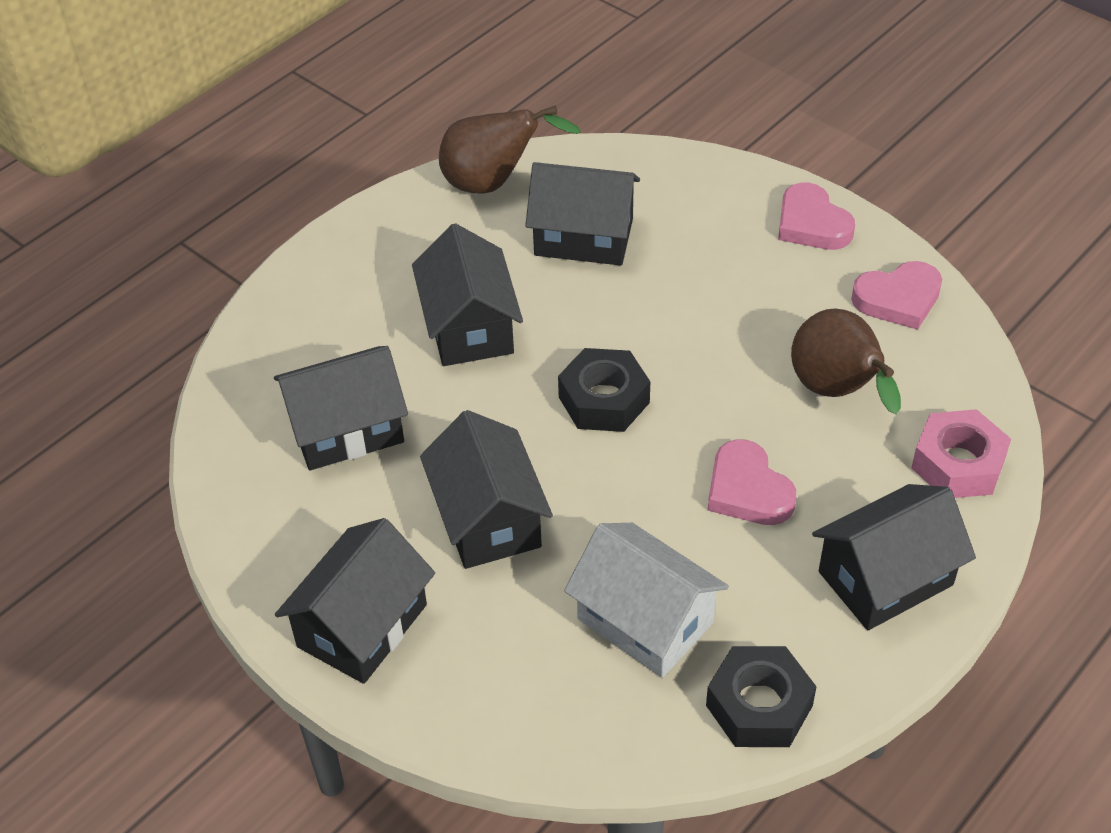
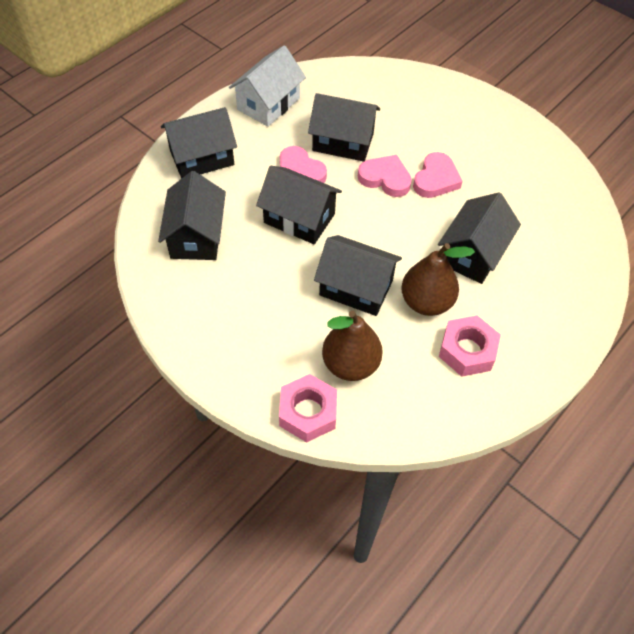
black nut: 2 -> 0
pink nut: 1 -> 2

